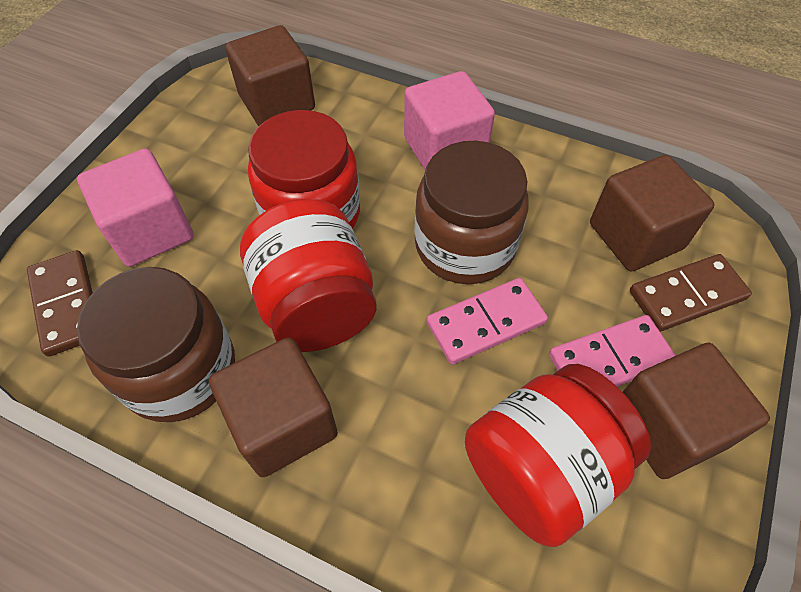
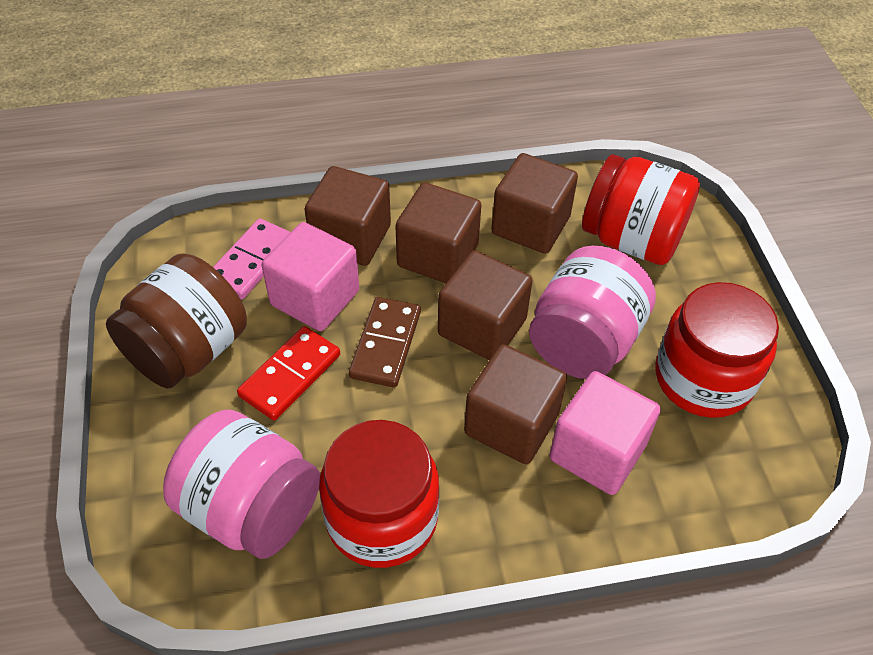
brown cube: 4 -> 5
brown domino: 2 -> 1
brown jar: 2 -> 1
pink domino: 2 -> 1
pink jar: 0 -> 2
red domino: 0 -> 1

